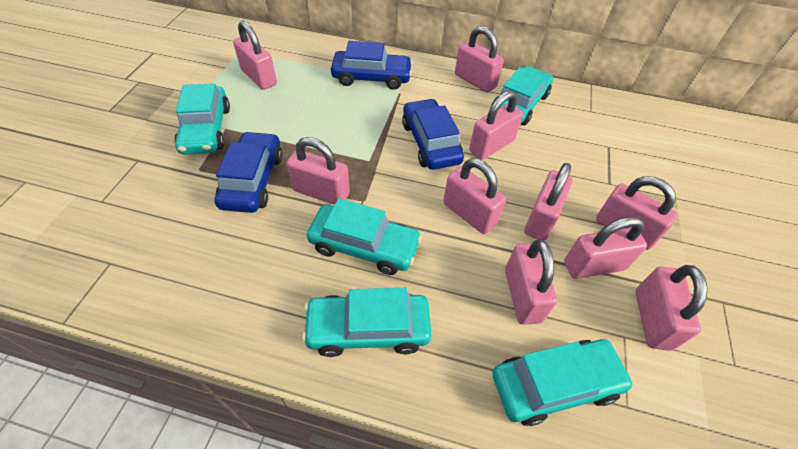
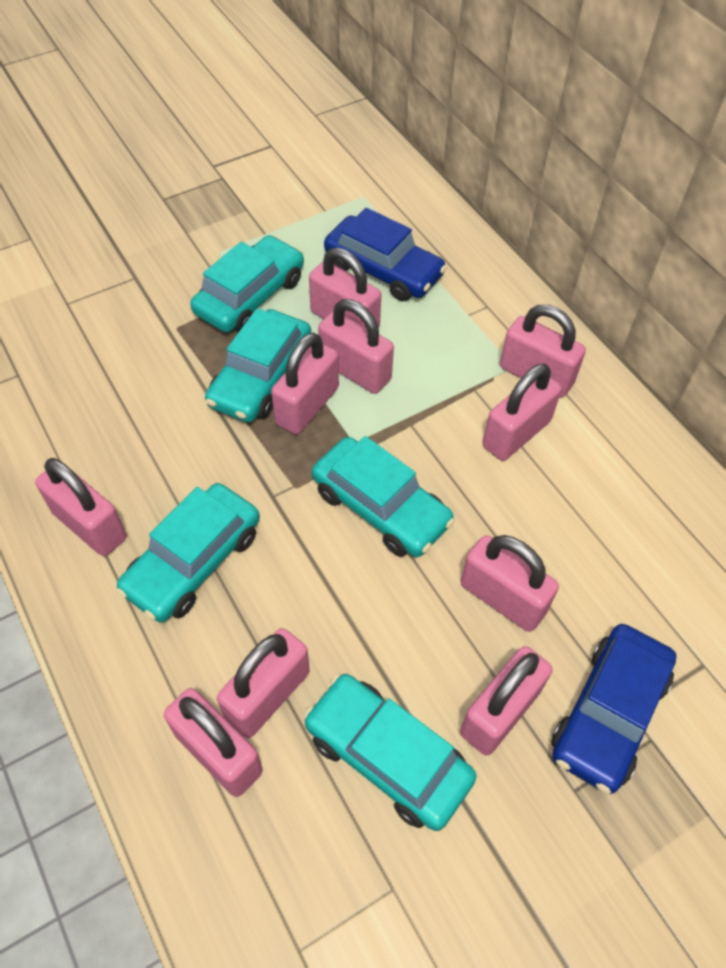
blue car: 3 -> 2

